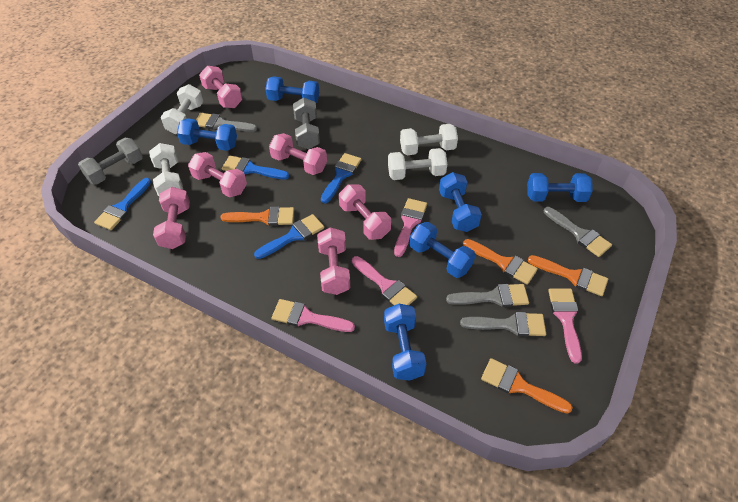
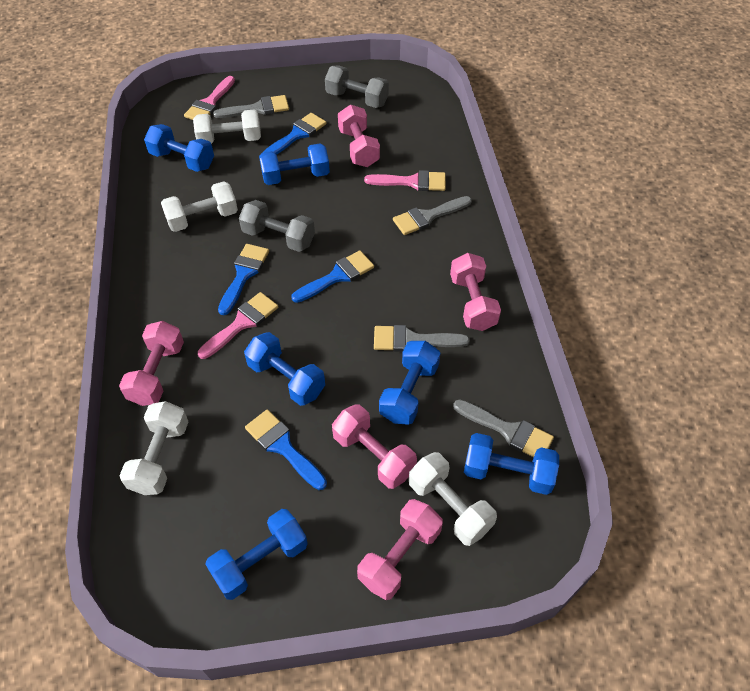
orange brush: 4 -> 0
pink brush: 4 -> 3
pink dumbbell: 6 -> 5

